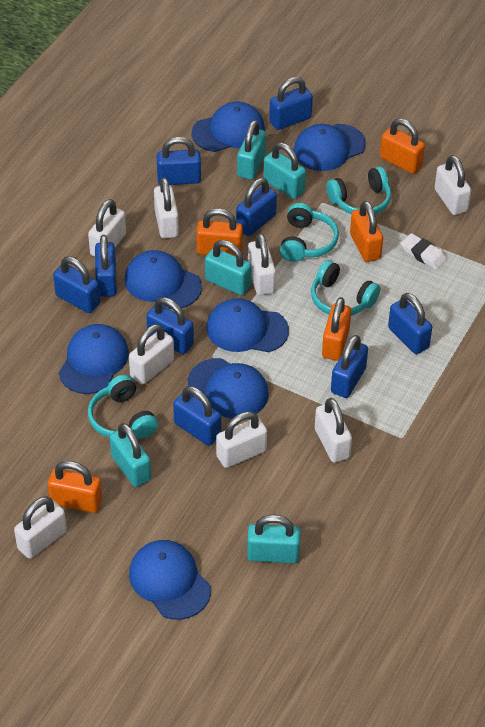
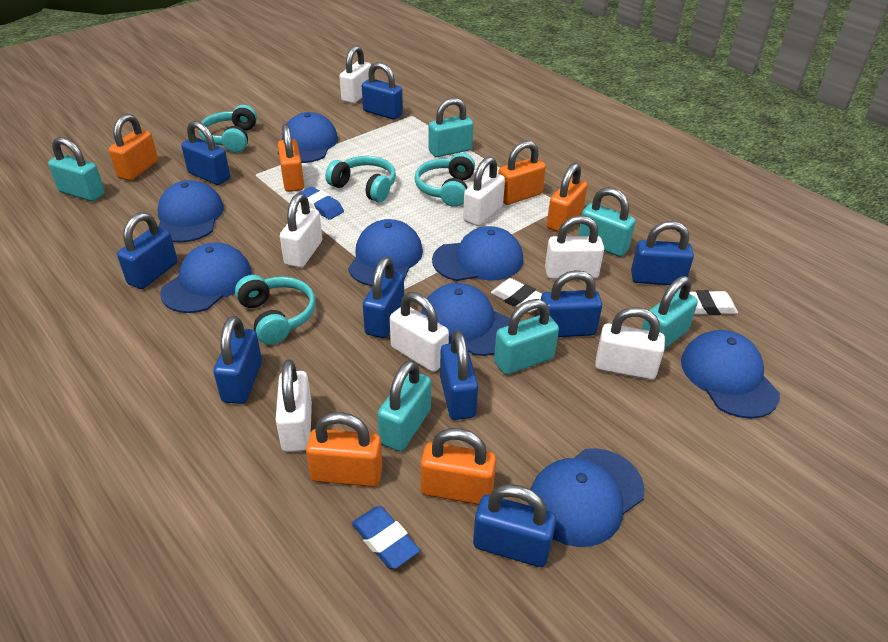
blue cap: 7 -> 8
blue eraser: 0 -> 2
orange padlock: 5 -> 6
turquoise padlock: 5 -> 6
white eraser: 1 -> 2
white padlock: 8 -> 7

